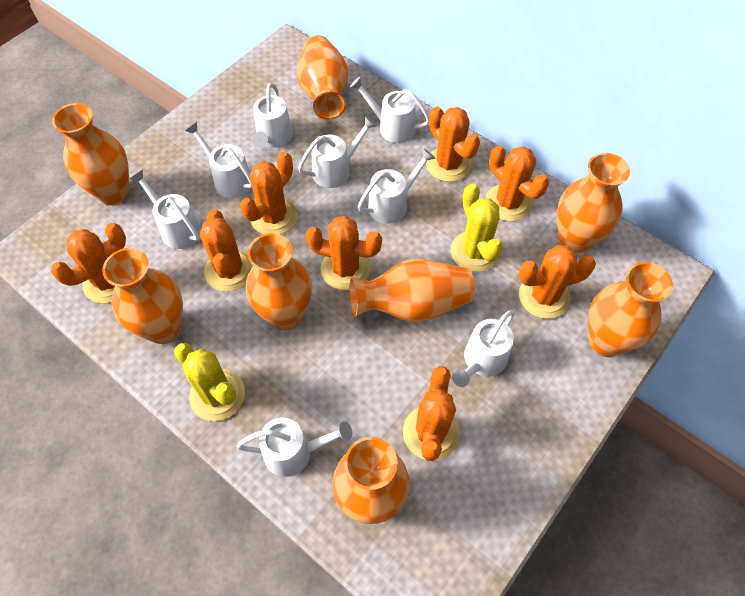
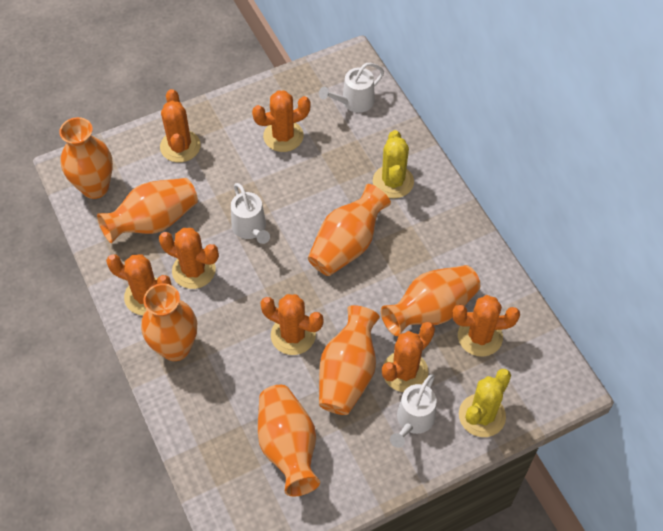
orange cactus: 8 -> 7
orange vase: 8 -> 7
white watering can: 8 -> 3

